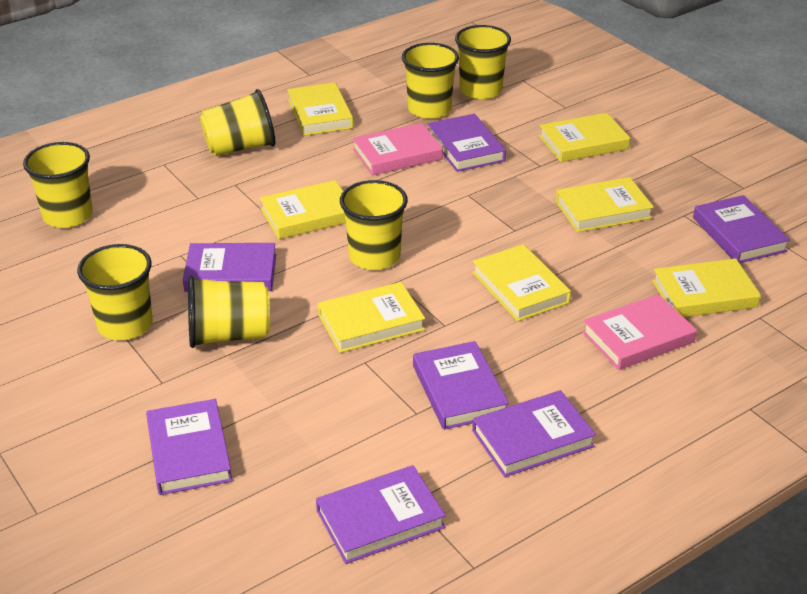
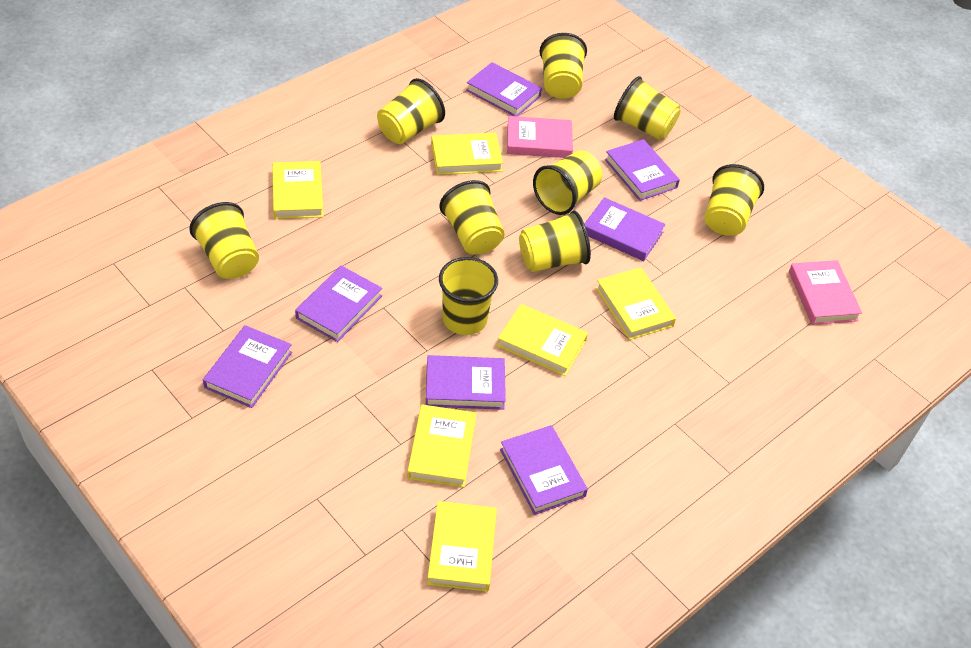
yellow book: 7 -> 6
yellow cup: 7 -> 9

